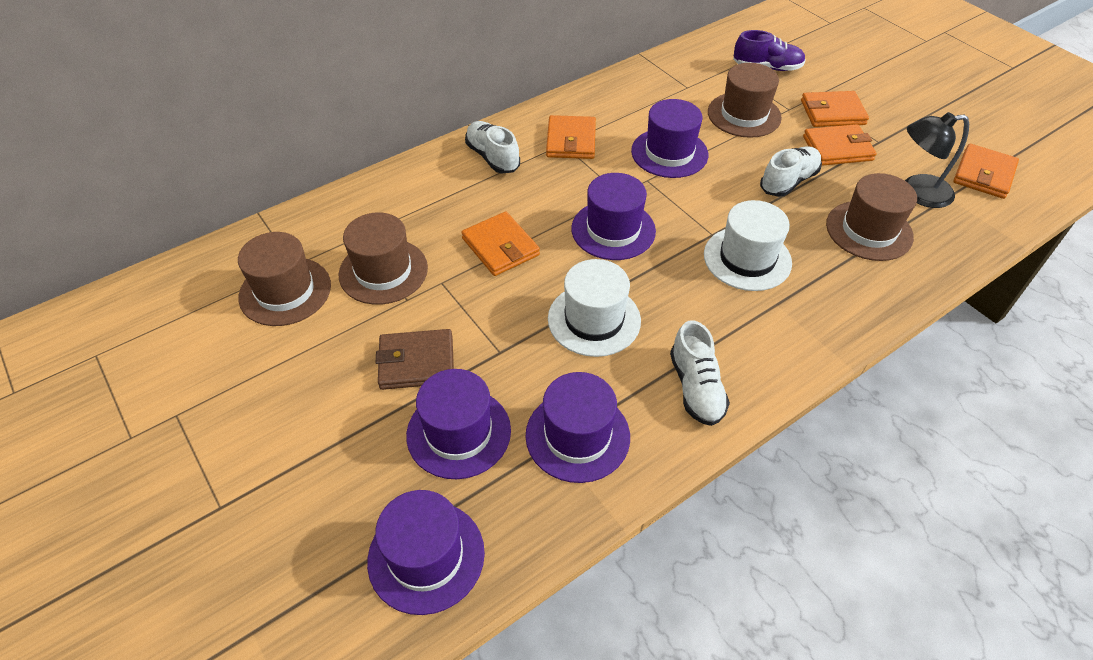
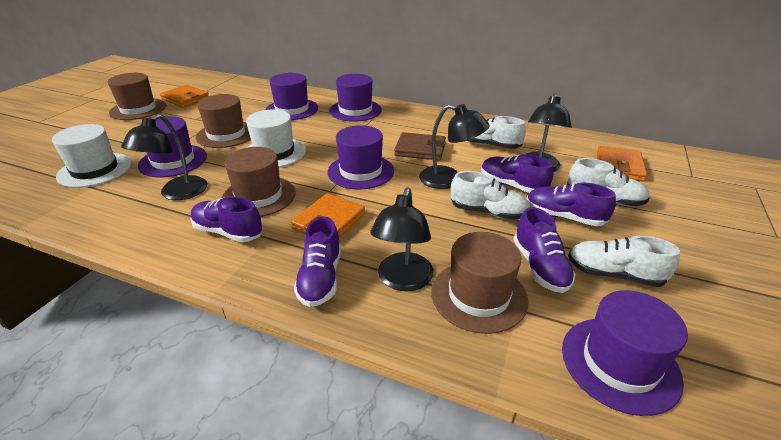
black lamp: 1 -> 4
orange wallet: 5 -> 3
purple shoe: 1 -> 5
white shoe: 3 -> 4

